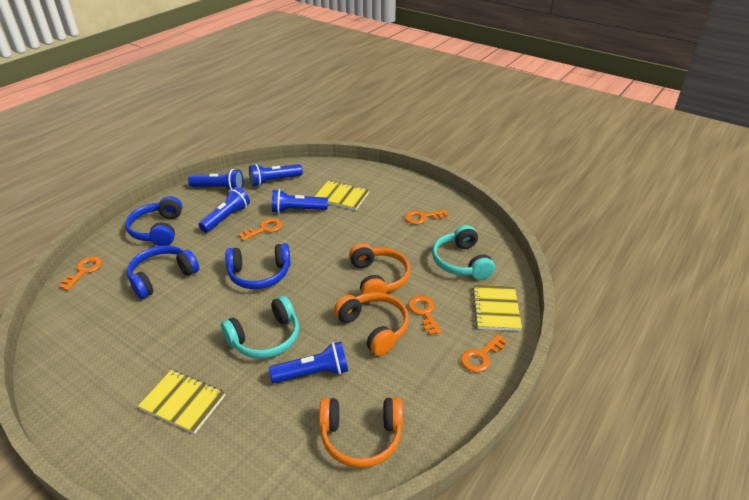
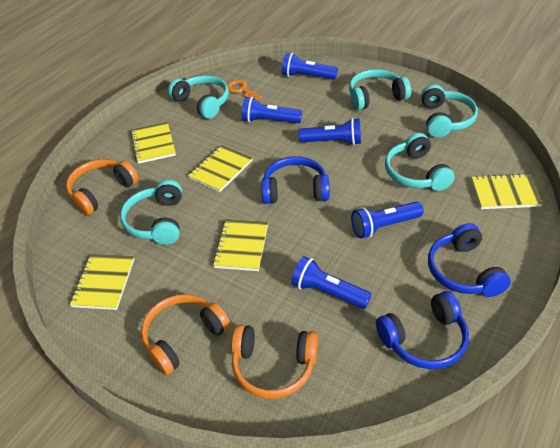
orange key: 5 -> 1
turquoise headphones: 2 -> 5
yellow notebook: 3 -> 5

